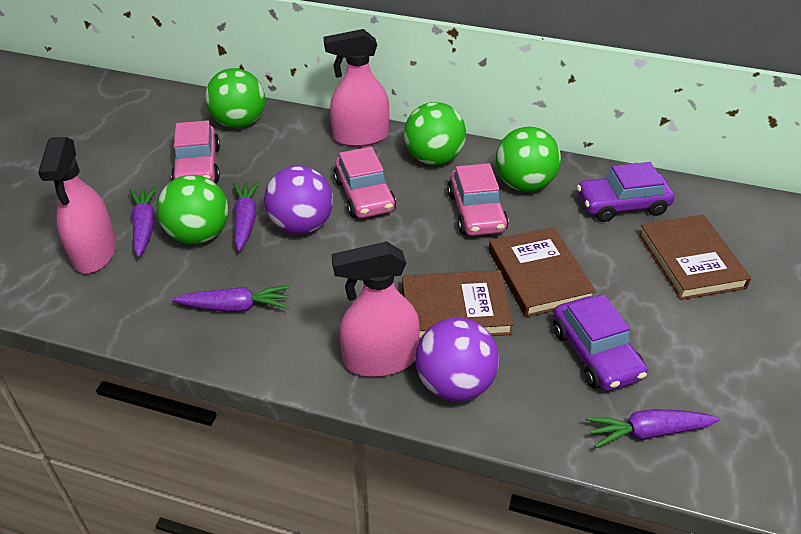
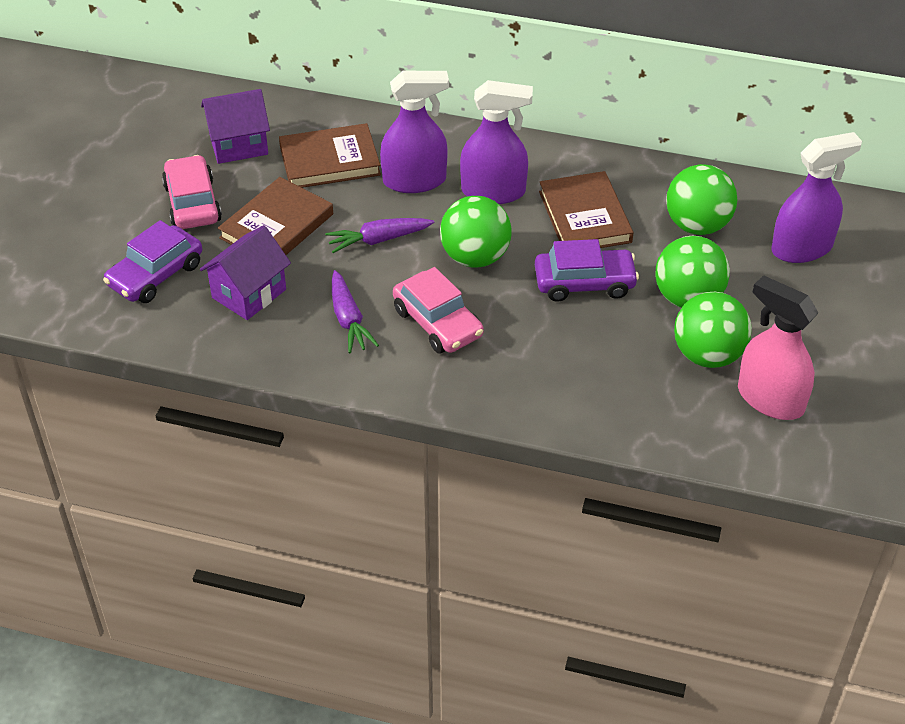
pink car: 3 -> 2
pink spray bottle: 3 -> 1
purple ball: 2 -> 0
purple carrot: 4 -> 2
purple house: 0 -> 2
purple spray bottle: 0 -> 3

